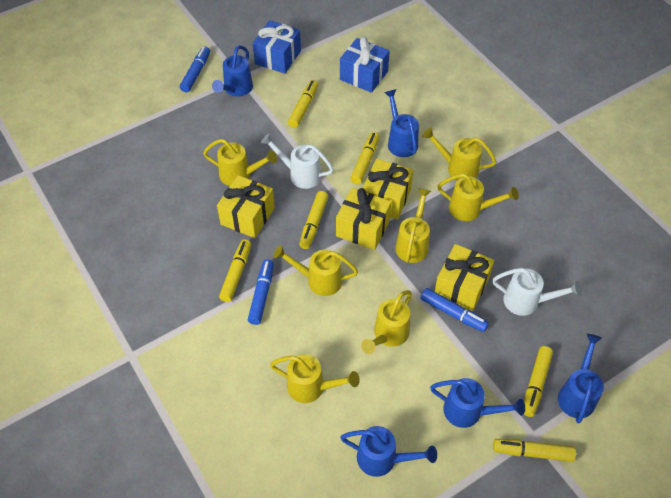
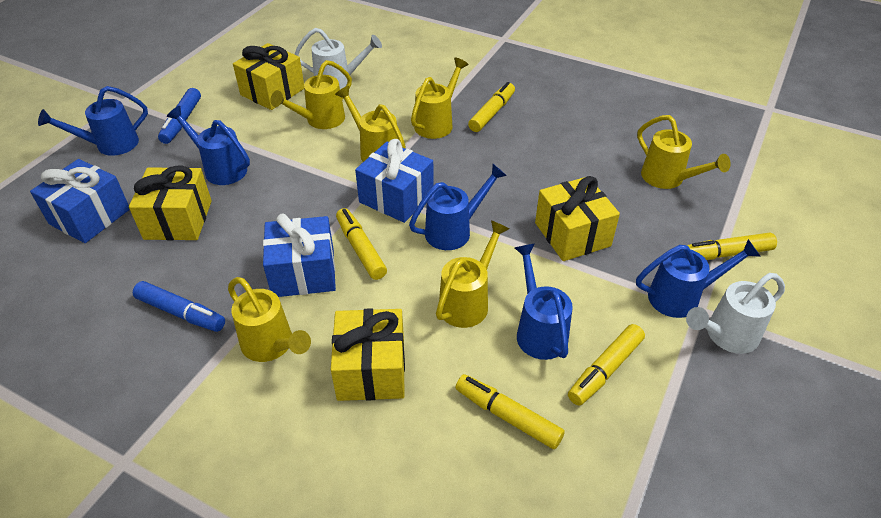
blue gift: 2 -> 3
blue marker: 3 -> 2
yellow marker: 6 -> 5
yellow watering can: 7 -> 6

